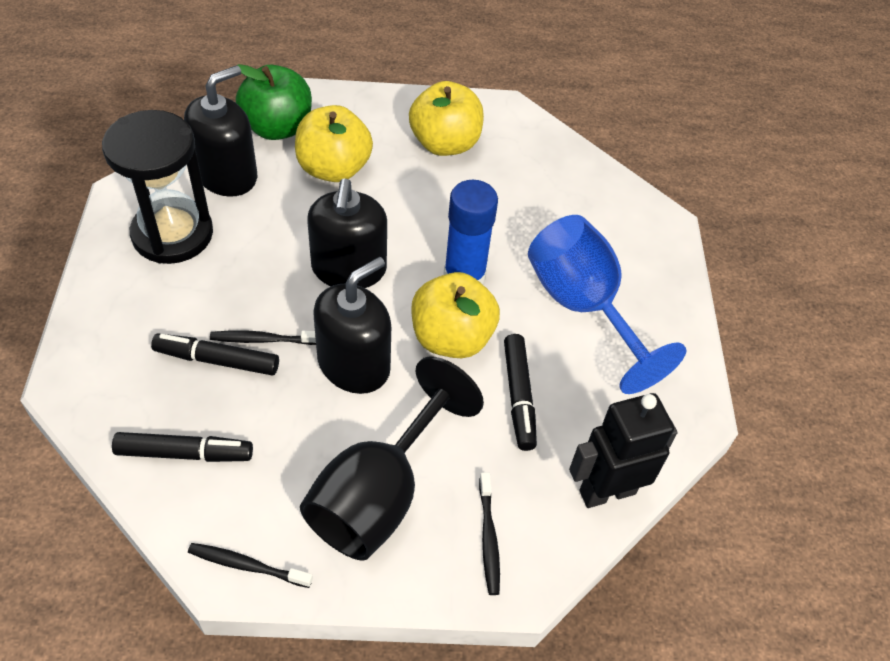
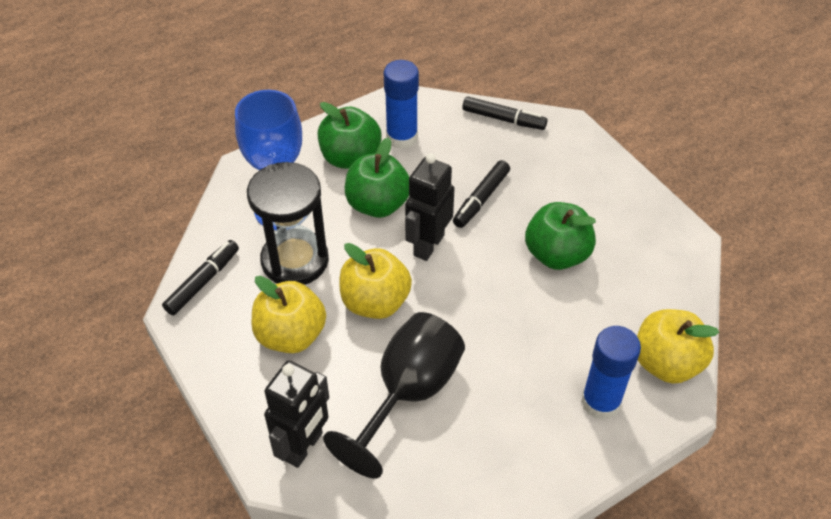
black robot: 1 -> 2
black soap dispenser: 3 -> 0
black toothbrush: 3 -> 0
blue glue stick: 1 -> 2
green apple: 1 -> 3

